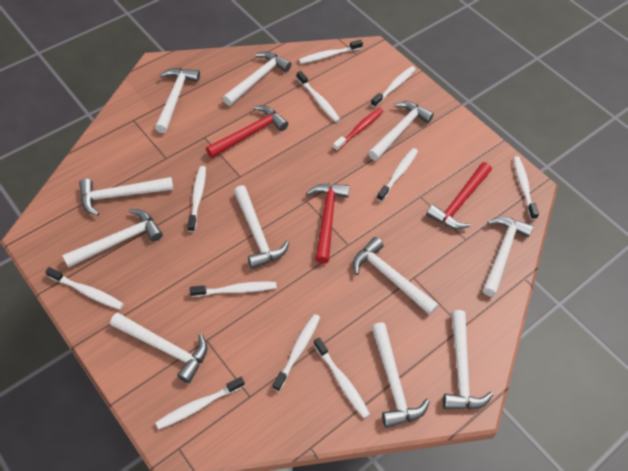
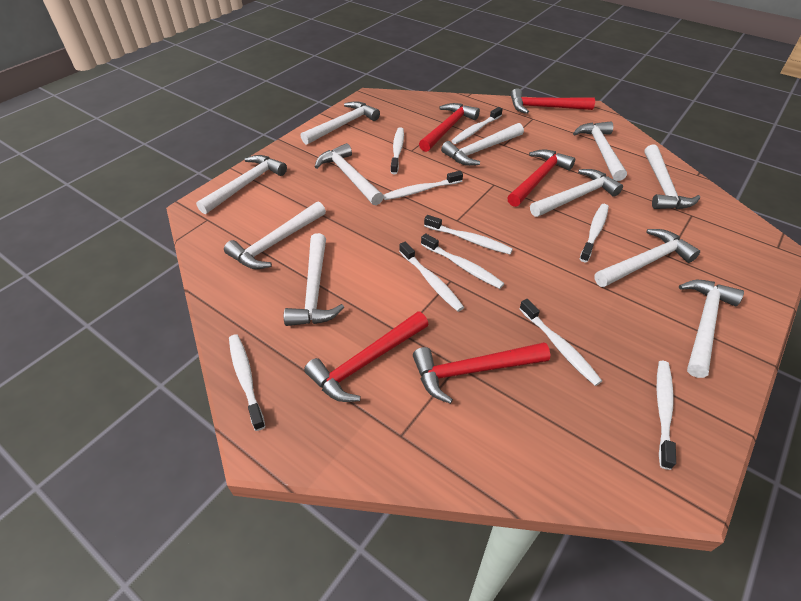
red hammer: 3 -> 5
red toothbrush: 1 -> 0
white toothbrush: 11 -> 10

